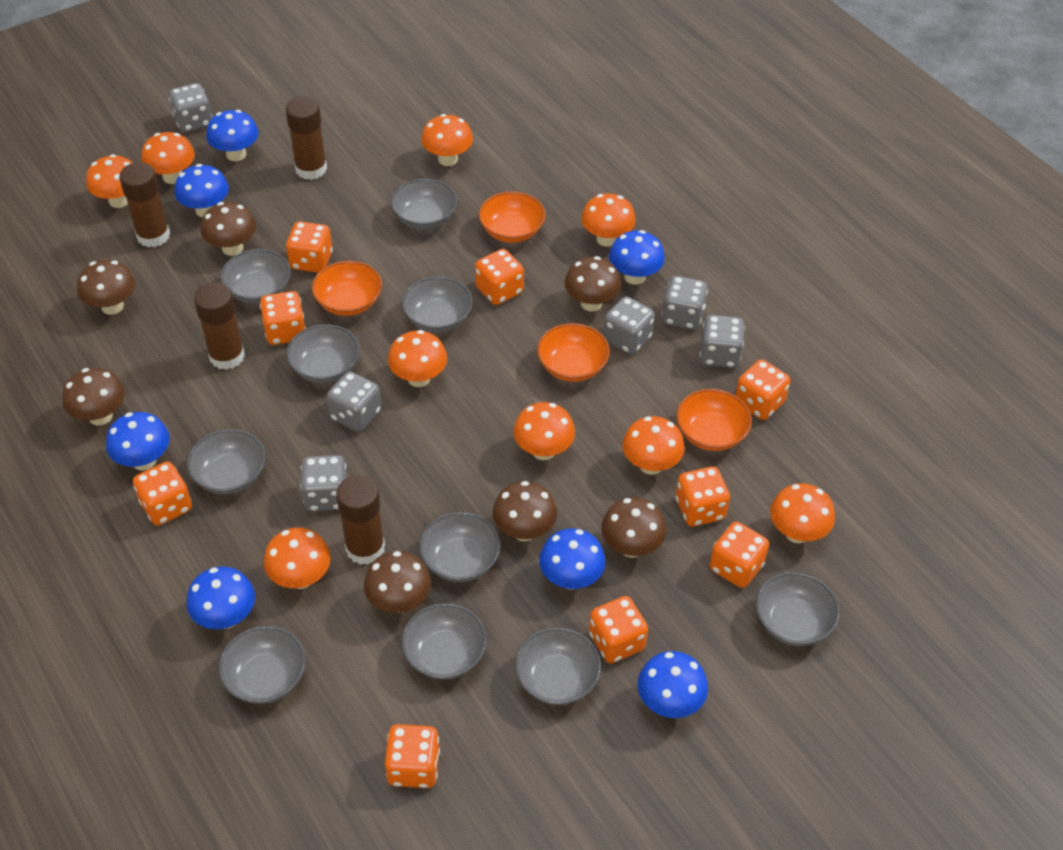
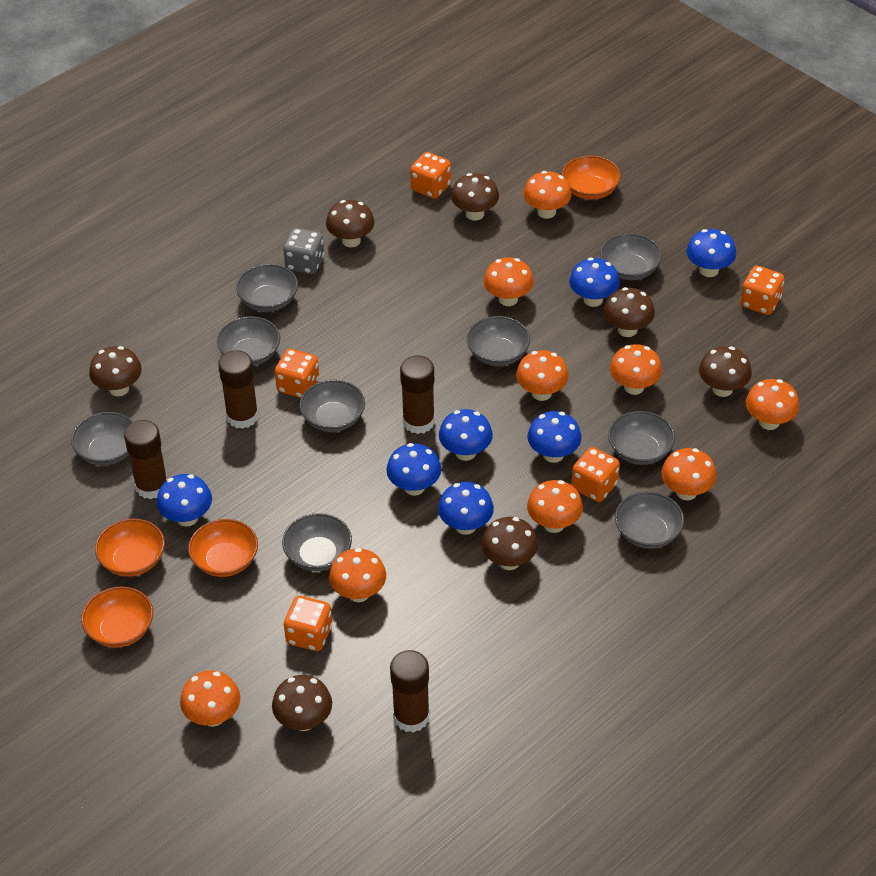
grey bowl: 10 -> 9
grey dice: 6 -> 1
orange dice: 9 -> 5

